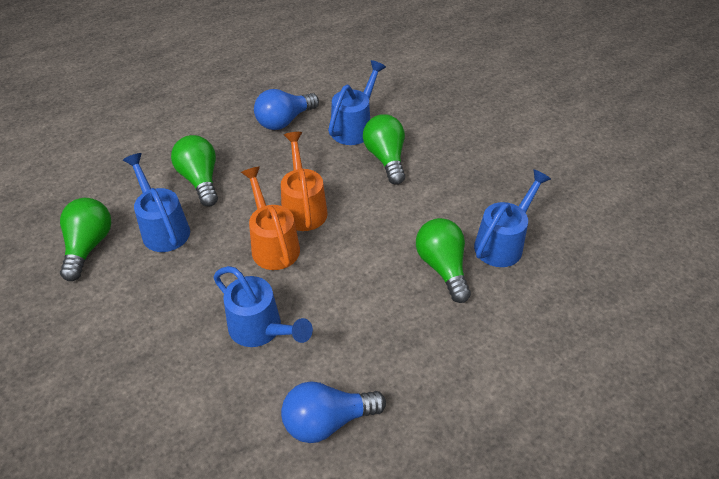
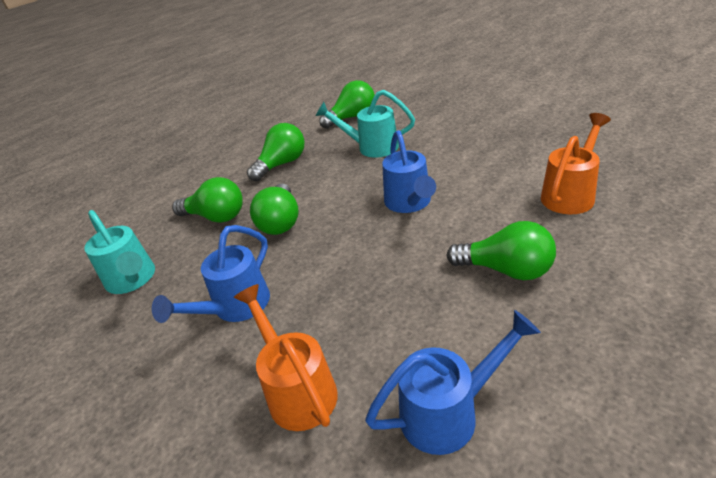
blue light bulb: 2 -> 0
blue watering can: 4 -> 3
green light bulb: 4 -> 5
turquoise watering can: 0 -> 2

